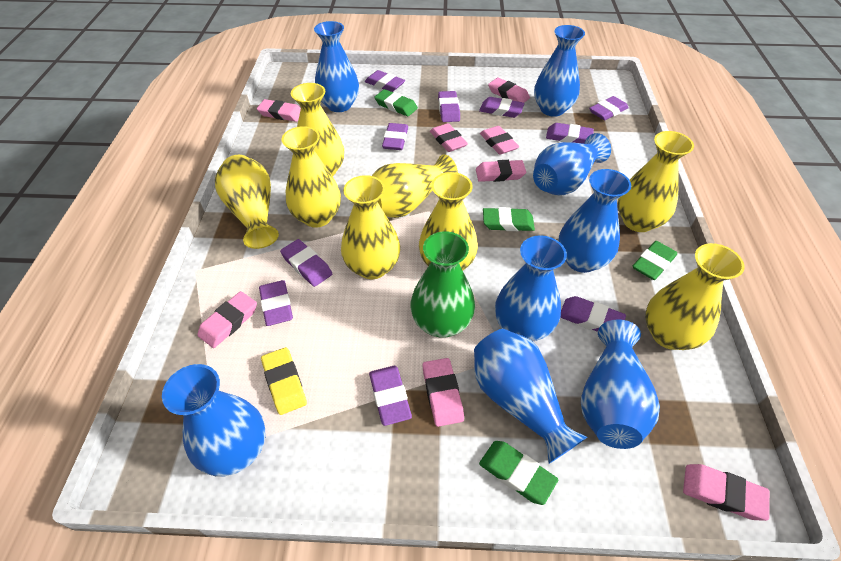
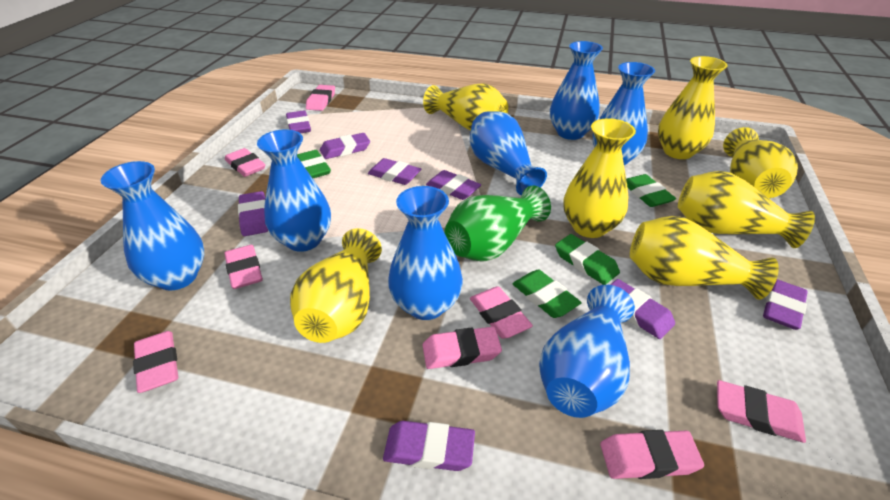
blue vase: 8 -> 7
purple eraser: 10 -> 8
yellow eraser: 1 -> 0
yellow vase: 8 -> 7

